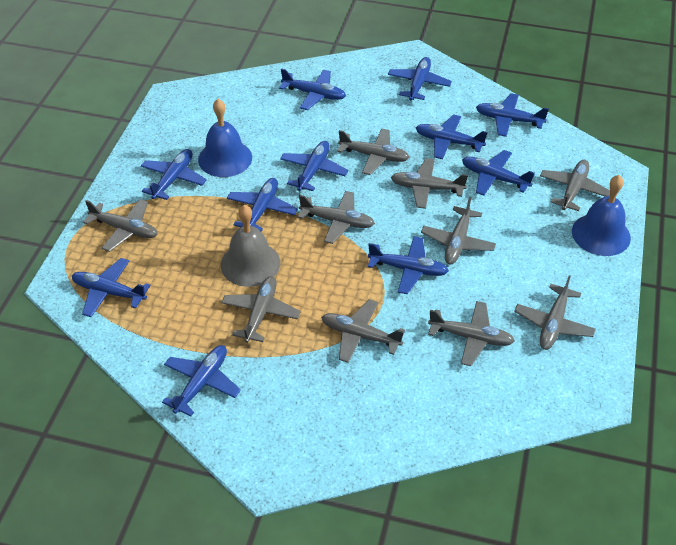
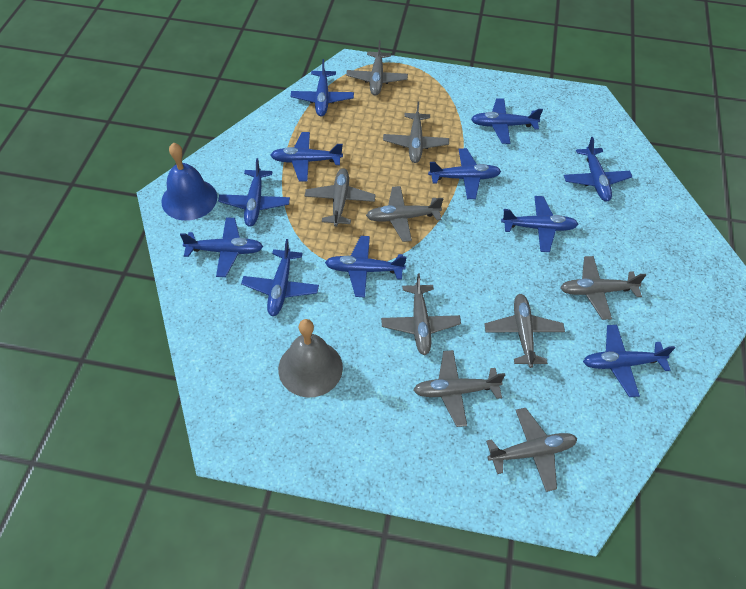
blue bell: 2 -> 1
grey plane: 10 -> 9

